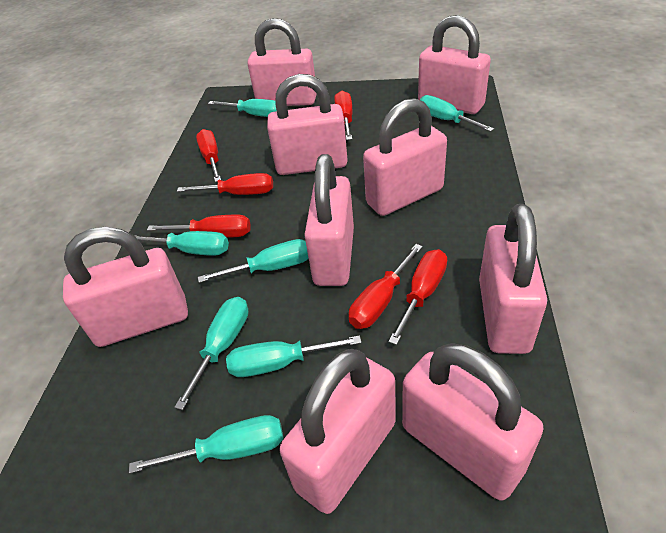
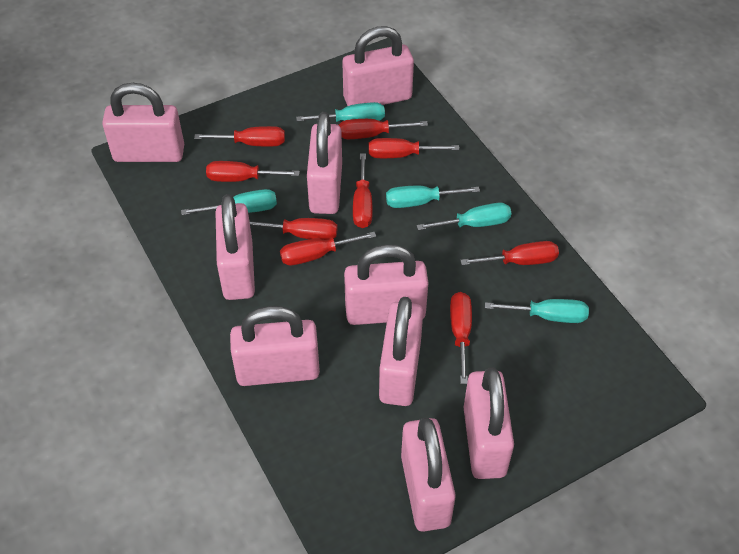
red screwdriver: 6 -> 9
turquoise screwdriver: 7 -> 5

